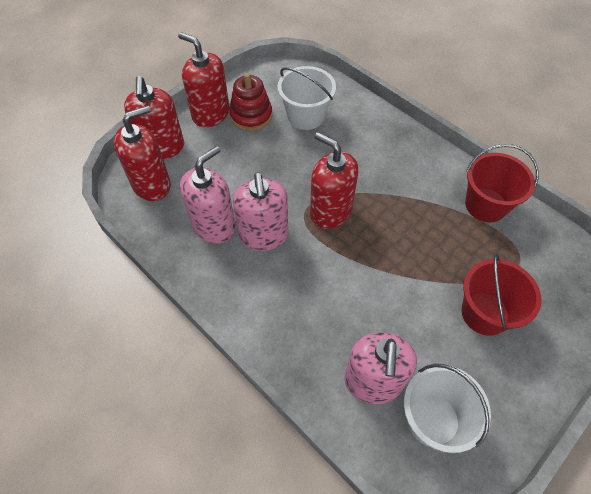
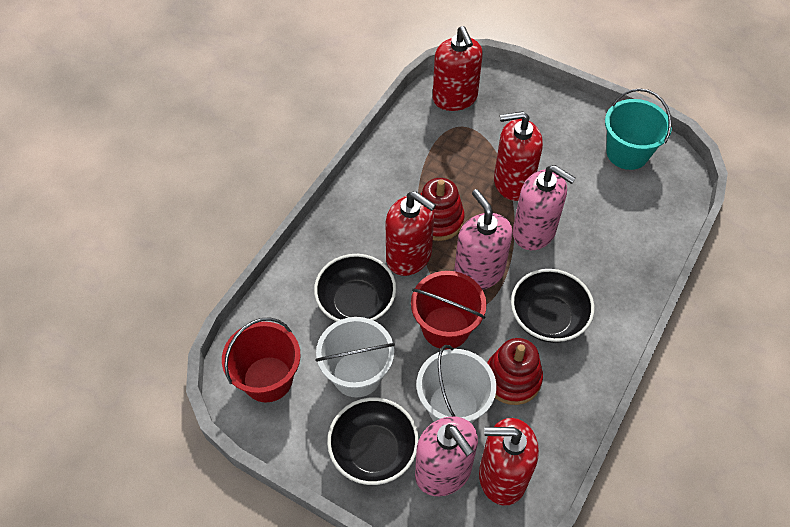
black bowl: 0 -> 3
red stacking toy: 1 -> 2
turquoise bucket: 0 -> 1

